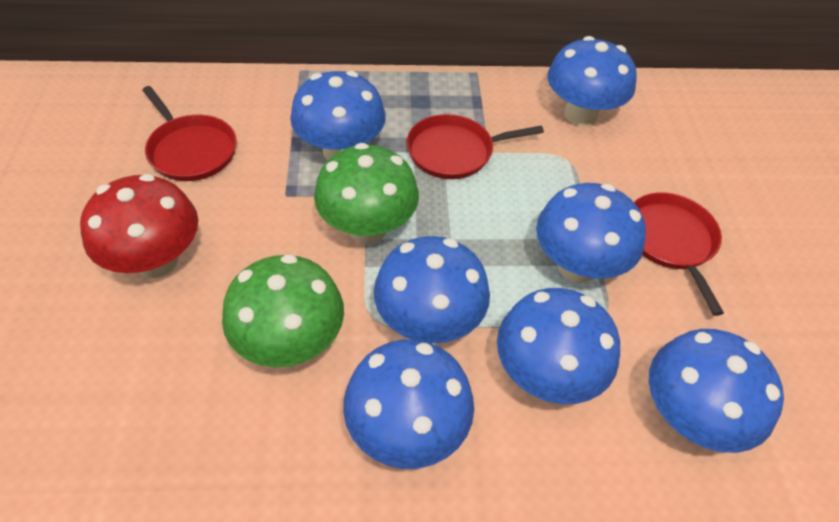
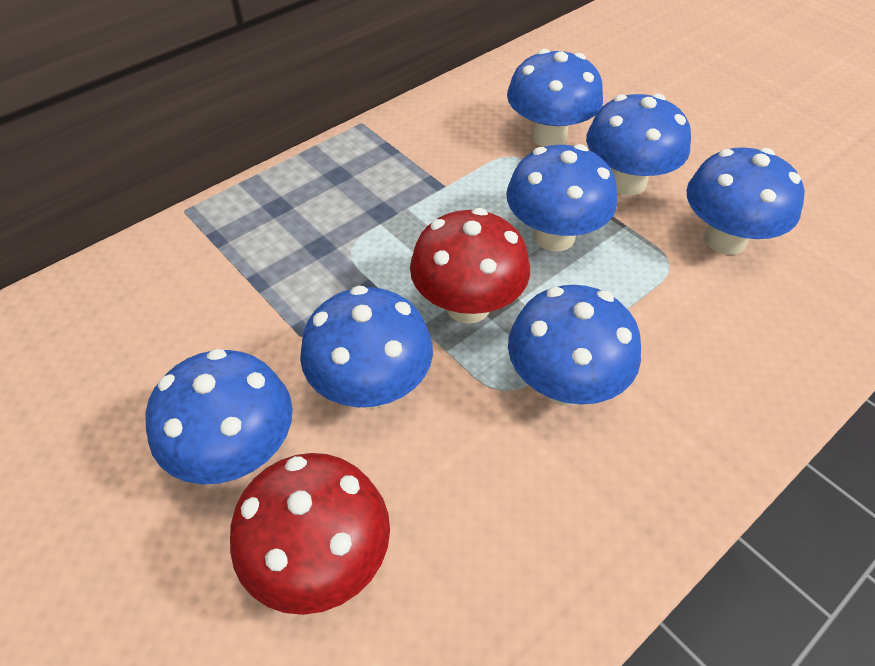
green mushroom: 2 -> 0
red mushroom: 1 -> 2
red pan: 3 -> 0

